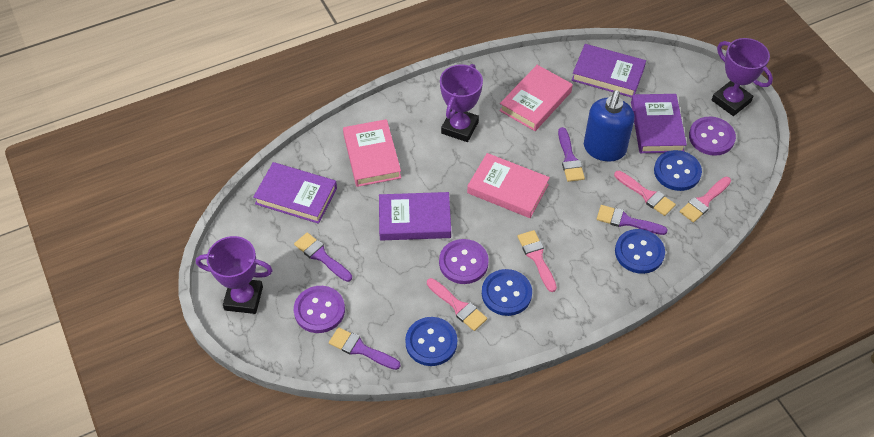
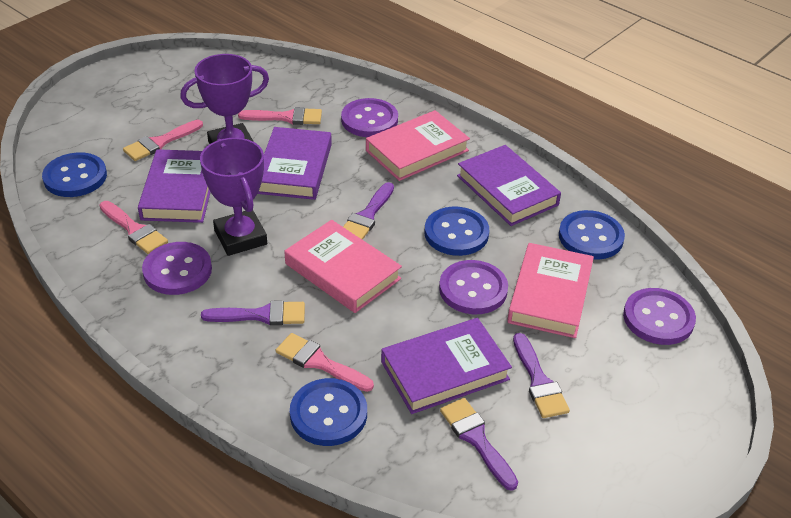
blue soap dispenser: 1 -> 0
purple button: 3 -> 4
purple trophy: 3 -> 2

